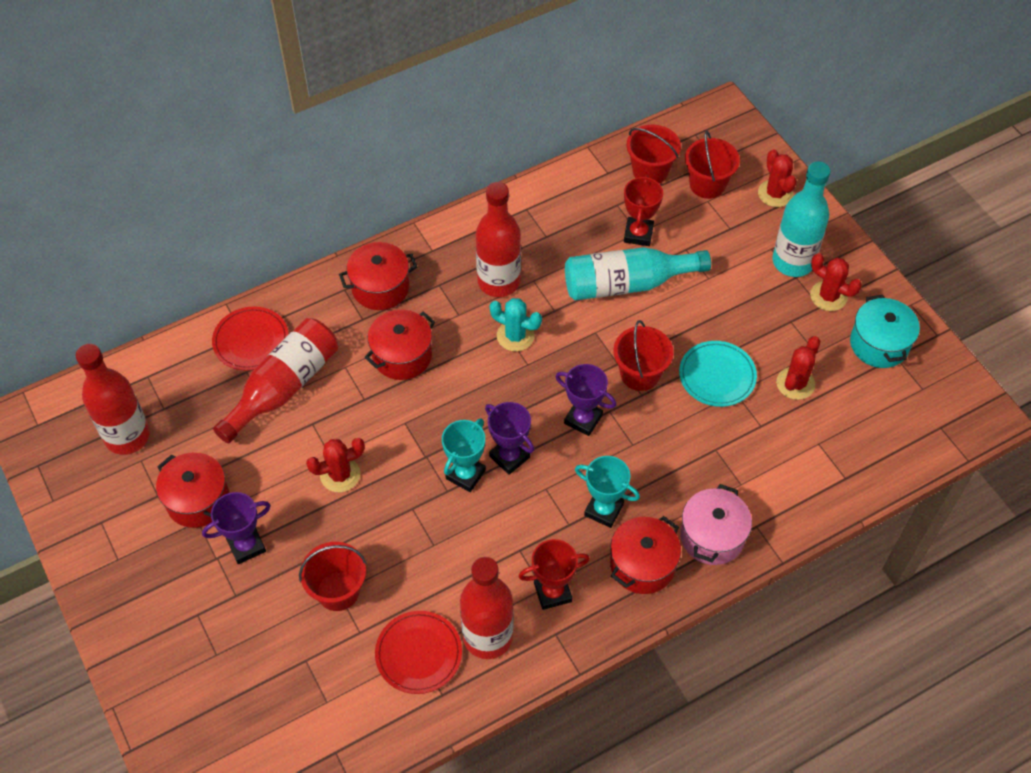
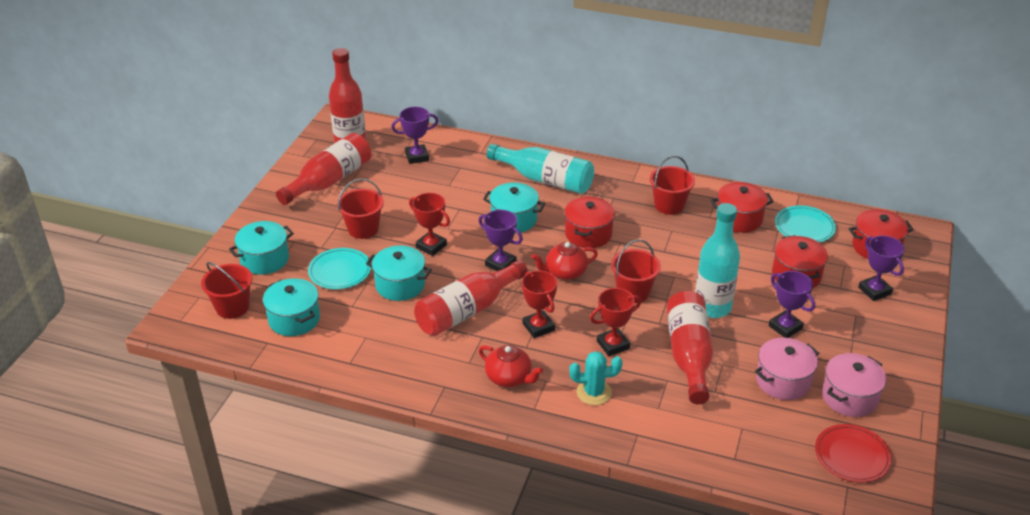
pink pot: 1 -> 2
purple trophy: 3 -> 4
red cactus: 4 -> 0
red plate: 2 -> 1
red teapot: 0 -> 2
red trophy: 2 -> 3
turquoise plate: 1 -> 2
turquoise pot: 1 -> 4
turquoise trophy: 2 -> 0

